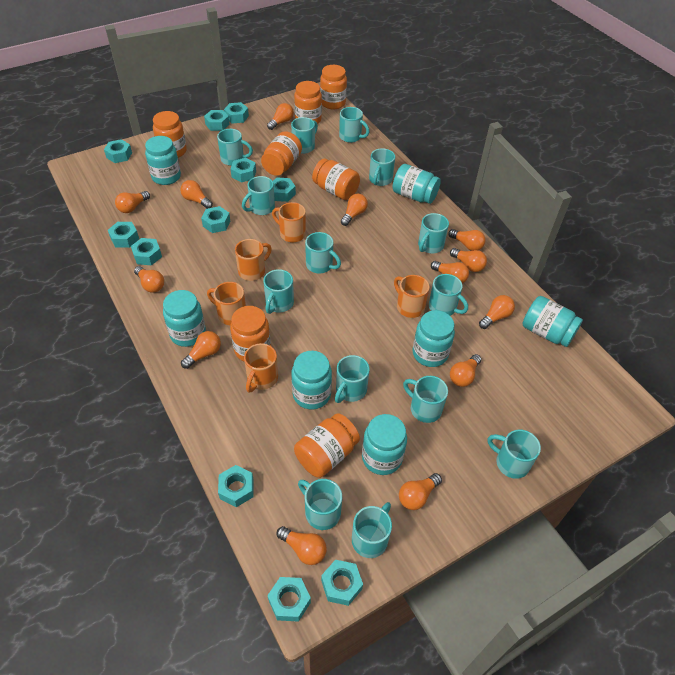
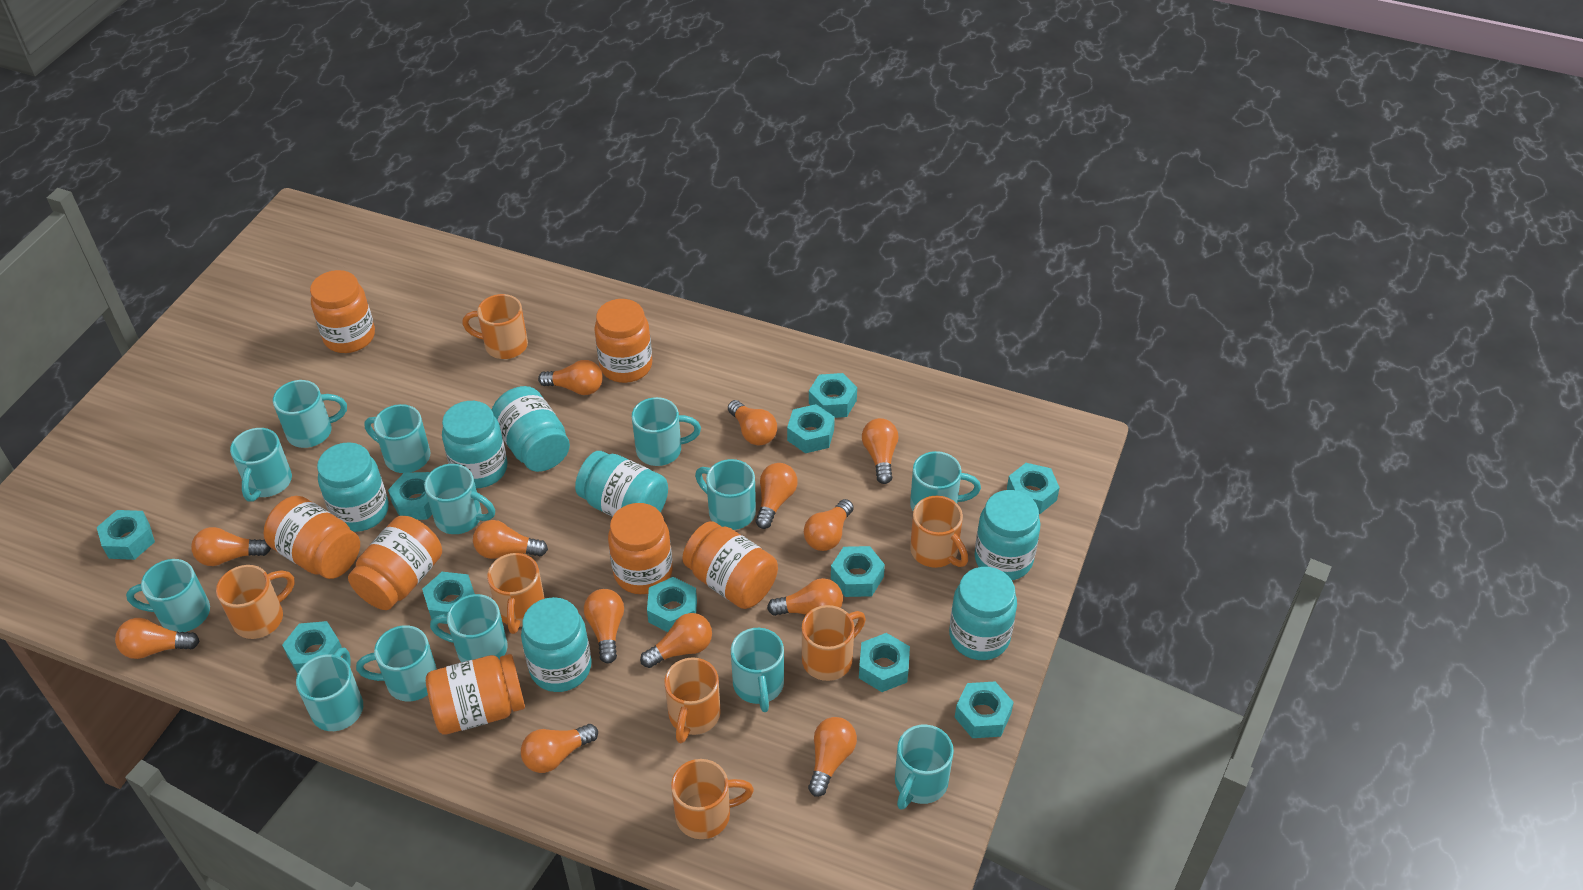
orange mug: 5 -> 7
turquoise mug: 14 -> 13

